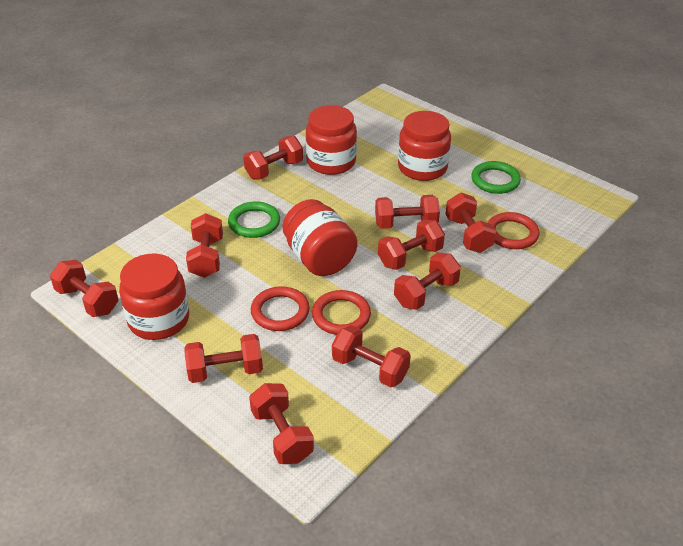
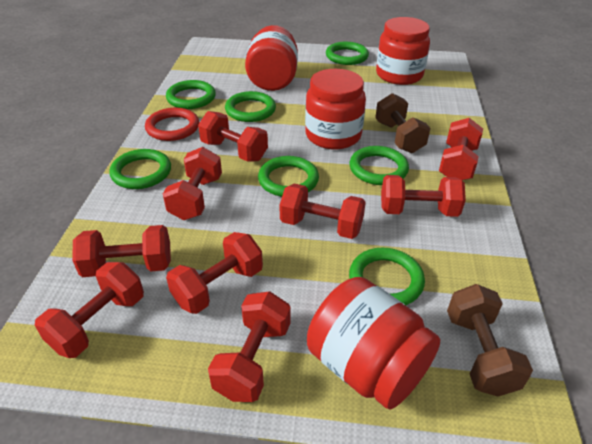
brown dumbbell: 0 -> 2
green ring: 2 -> 7
red dumbbell: 10 -> 9
red ring: 3 -> 1

